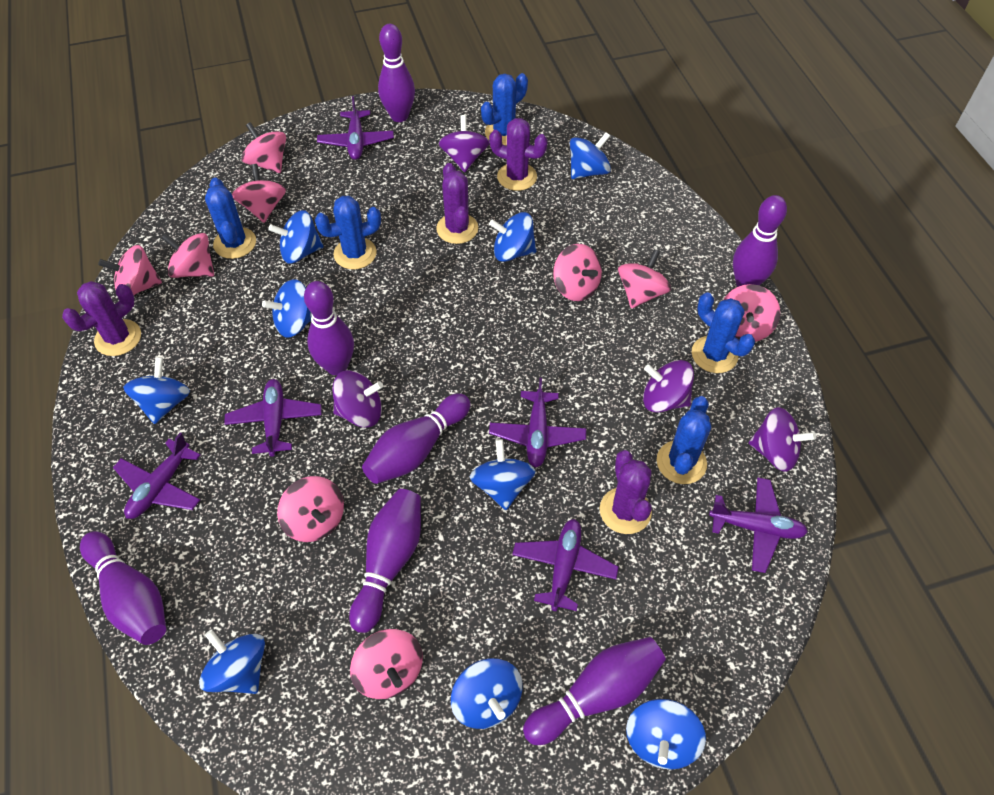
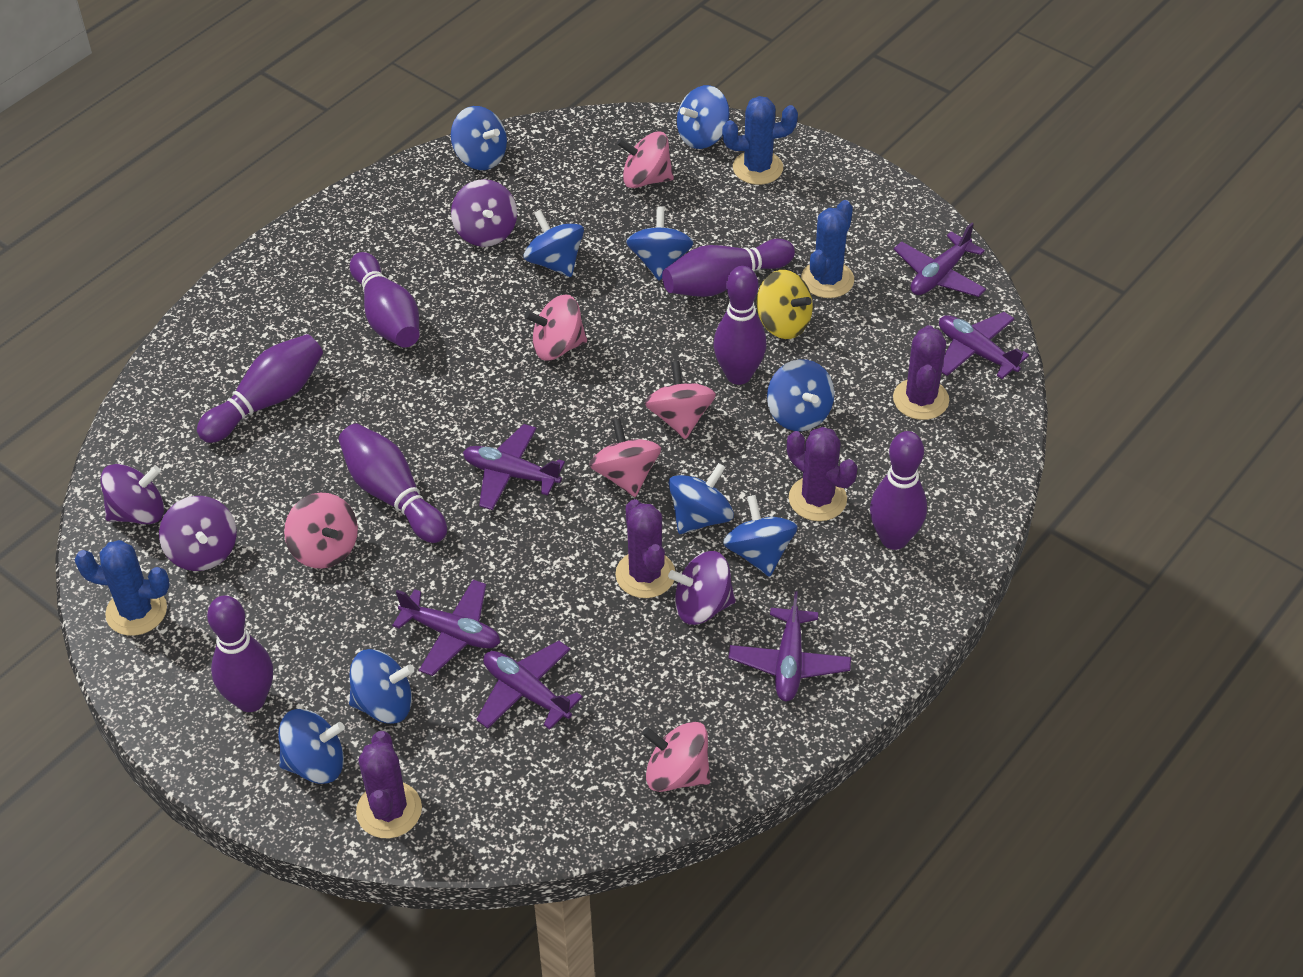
blue cactus: 5 -> 3
pink spinning top: 9 -> 6
yellow spinning top: 0 -> 1

